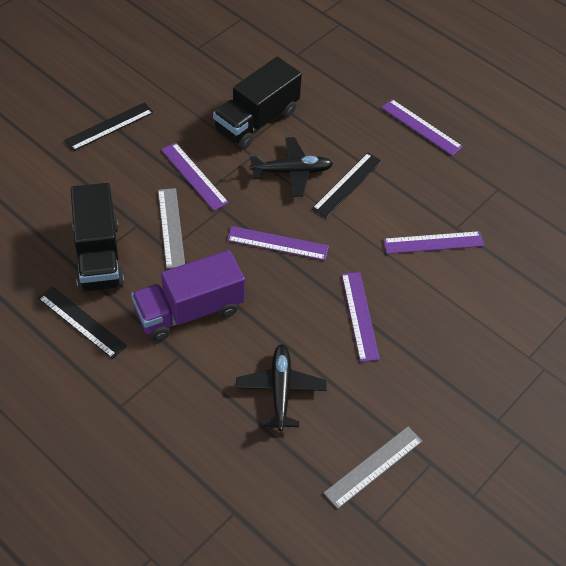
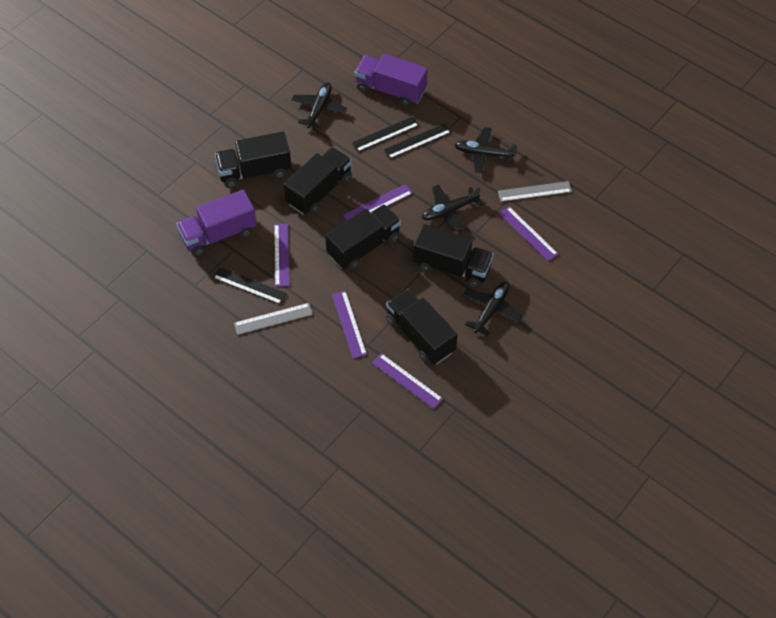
black plane: 2 -> 4
black truck: 2 -> 5
purple truck: 1 -> 2

